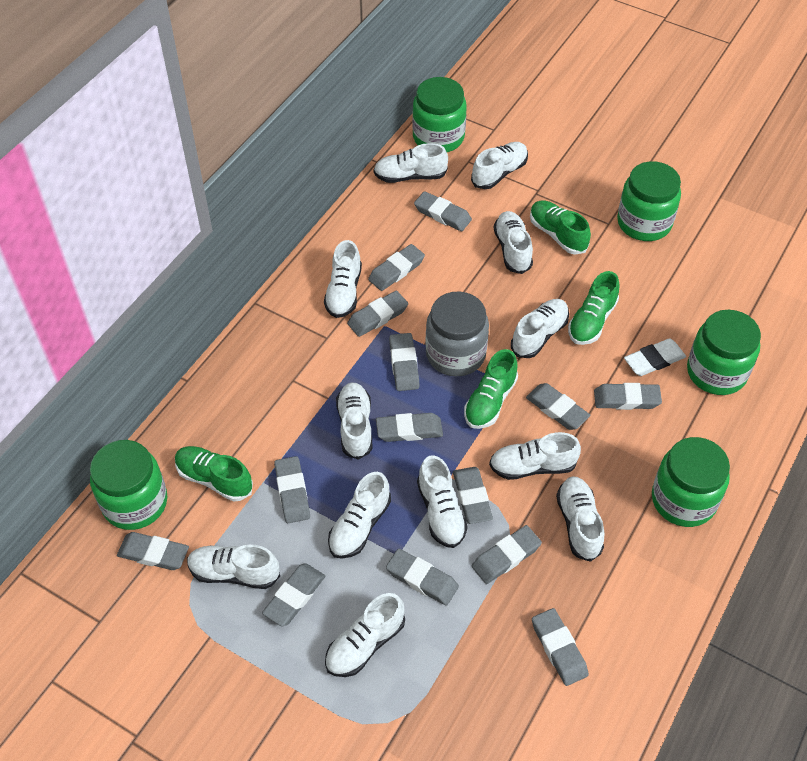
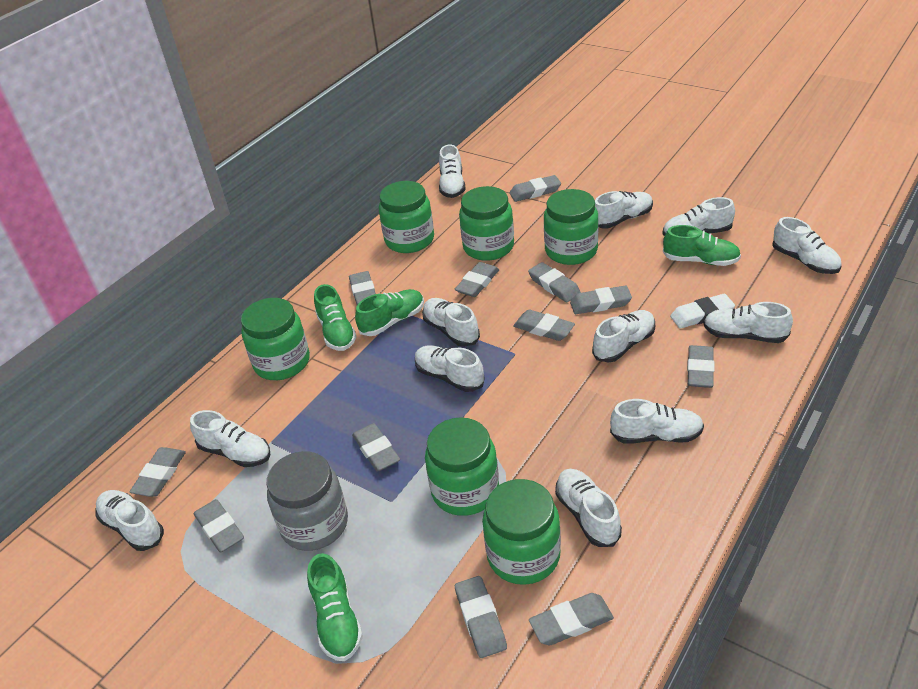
green jar: 5 -> 6
grey eraser: 14 -> 12

